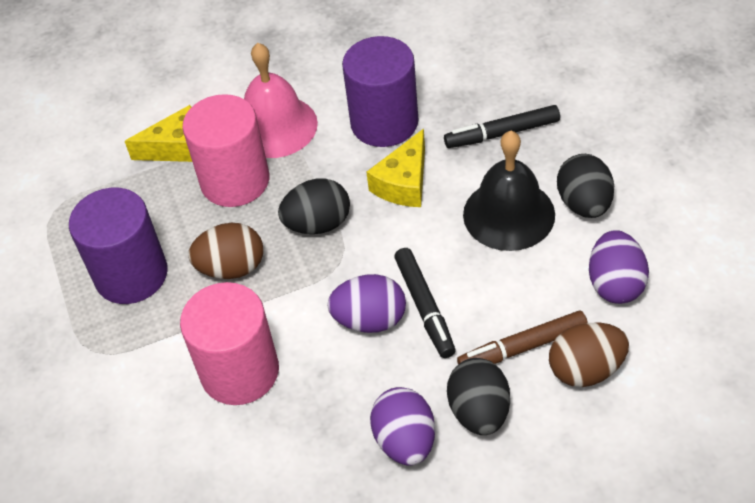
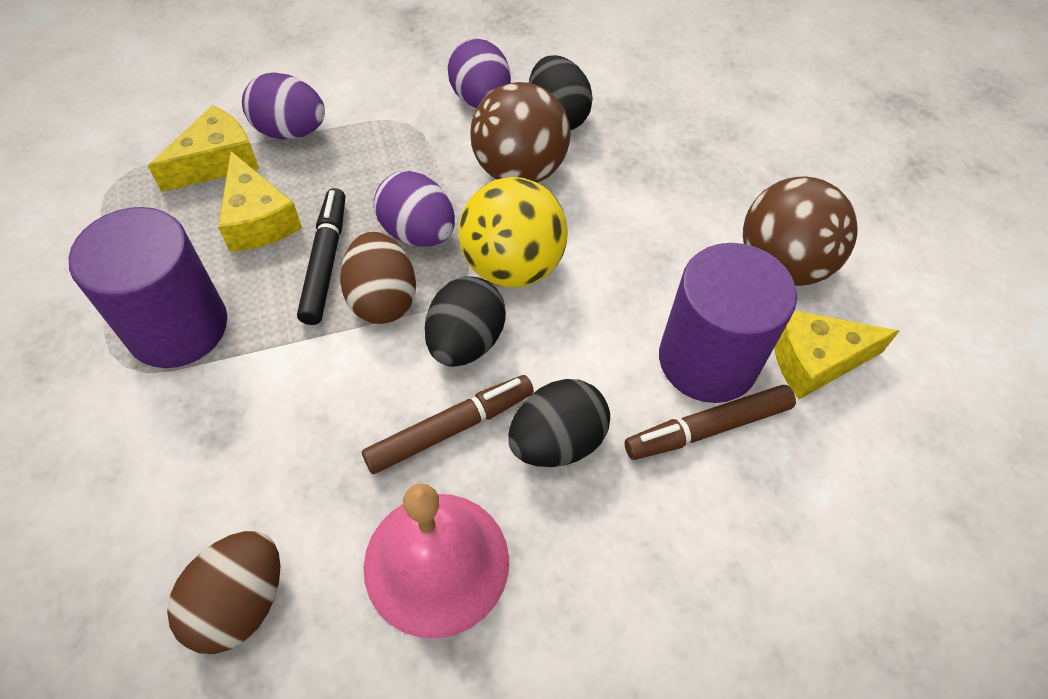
black bell: 1 -> 0
black marker: 2 -> 1
brown ball: 0 -> 2
brown marker: 1 -> 2
pink cylinder: 2 -> 0
yellow ball: 0 -> 1
yellow cheese: 2 -> 3

